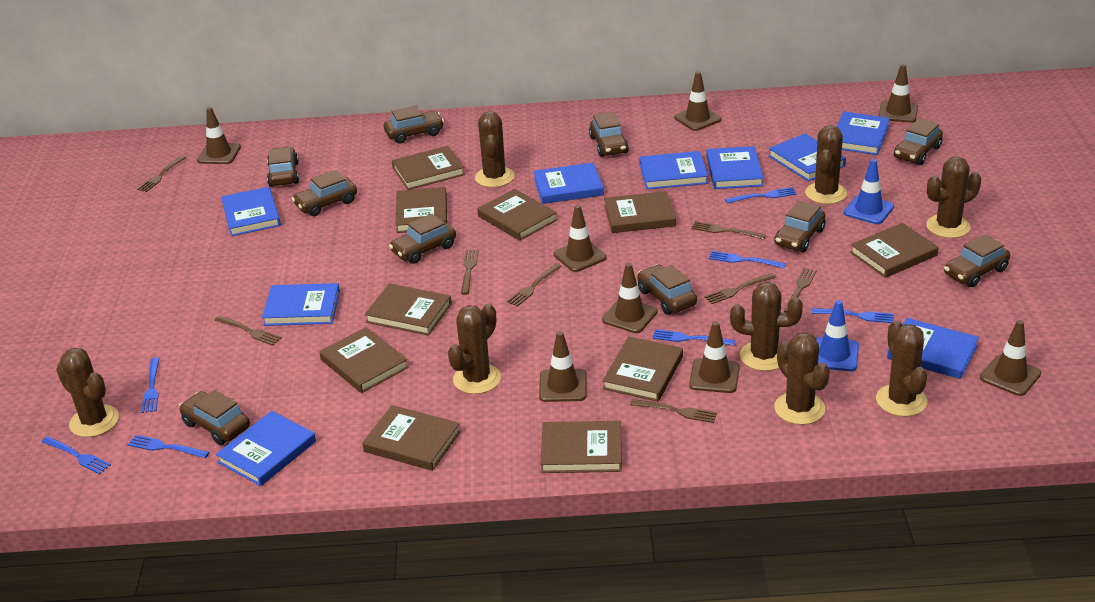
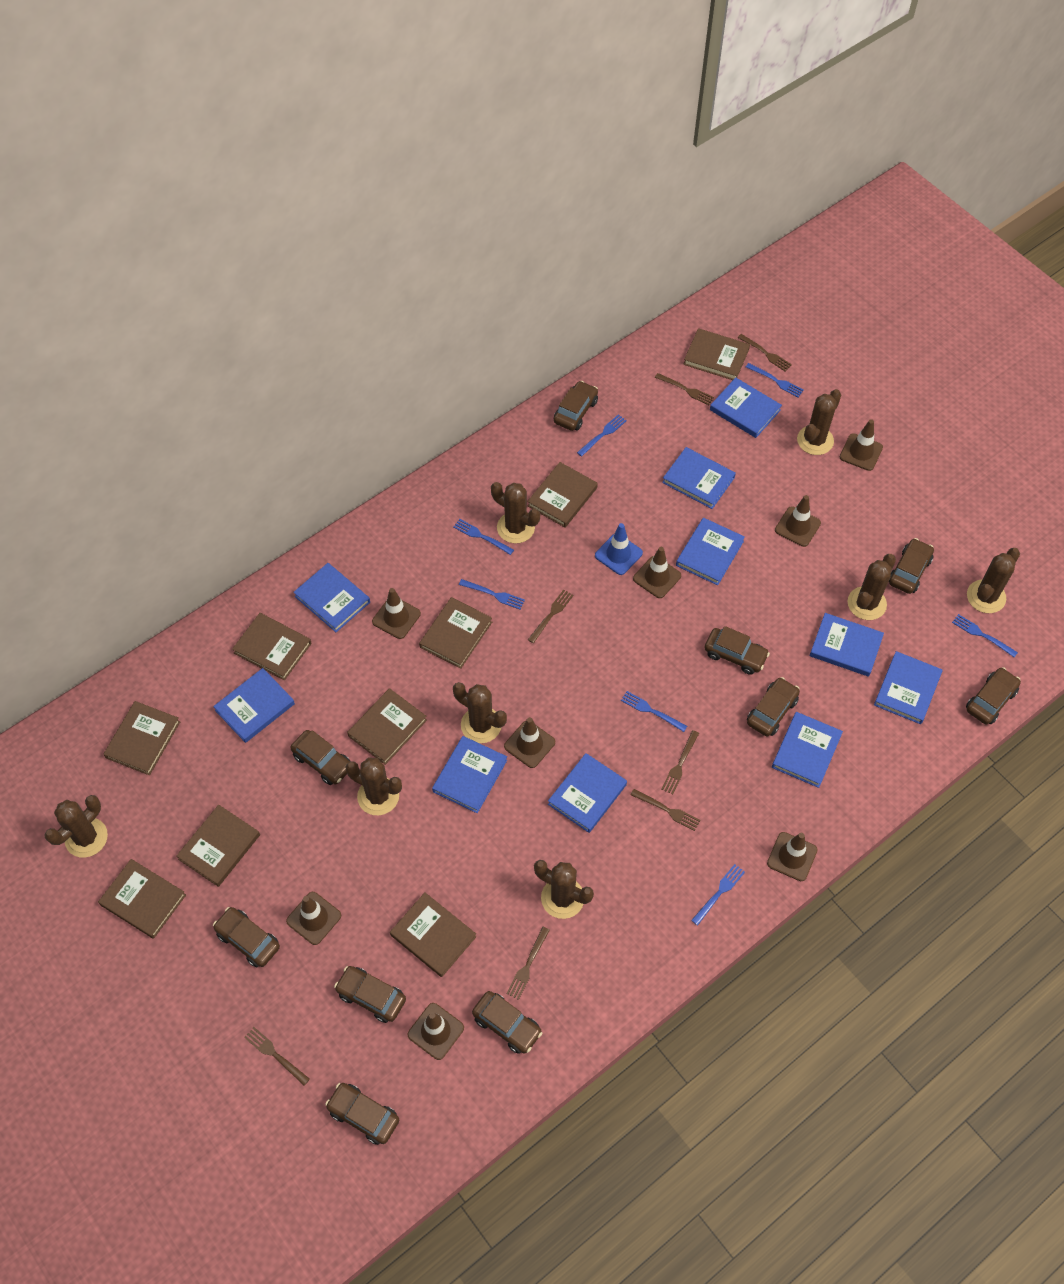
blue book: 9 -> 10
blue traffic cone: 2 -> 1
brown book: 10 -> 9
brown fork: 8 -> 7

